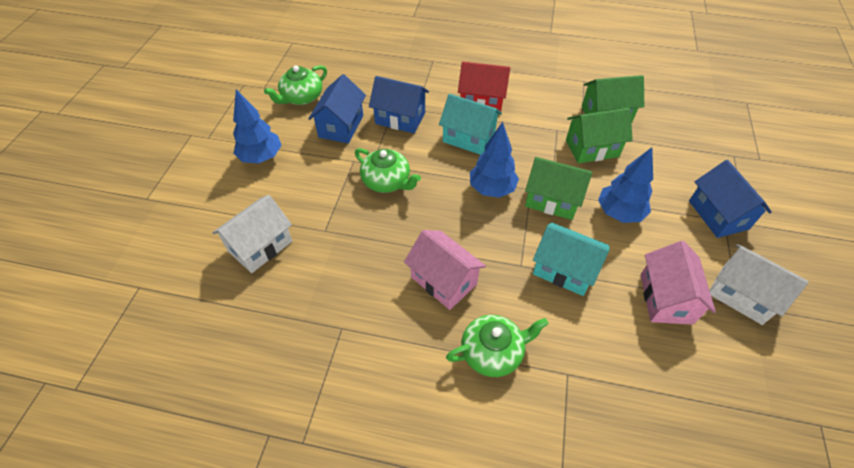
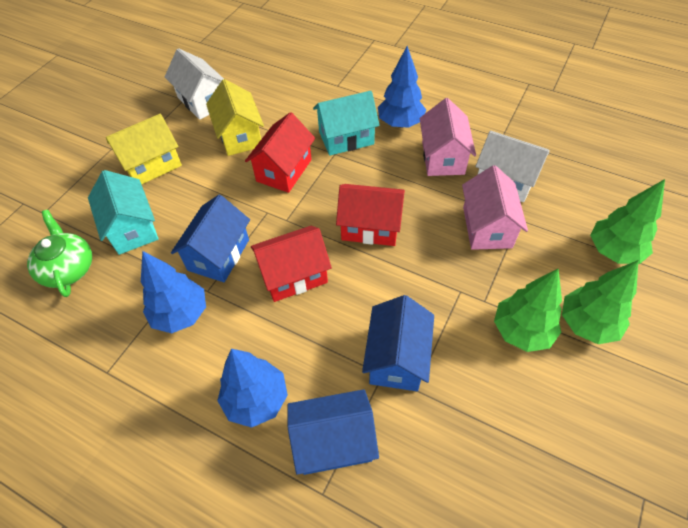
green house: 3 -> 0
green teapot: 3 -> 1
green tree: 0 -> 3
red house: 1 -> 3
yellow house: 0 -> 2

